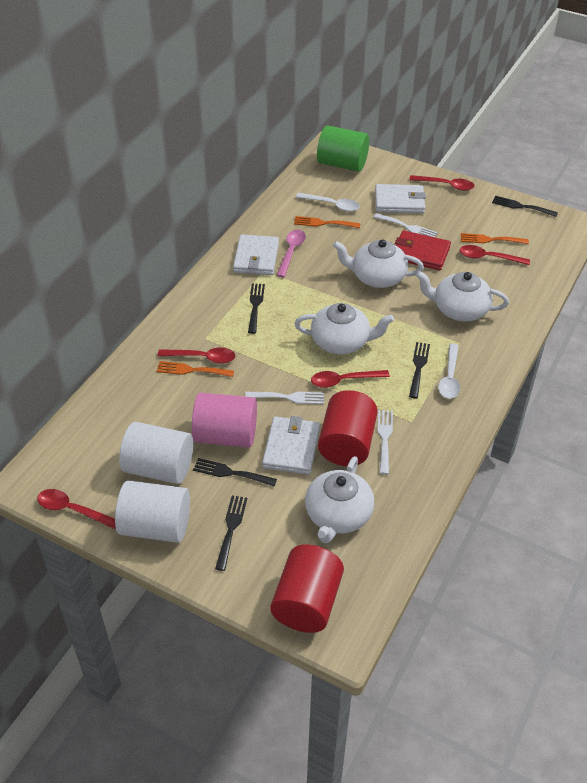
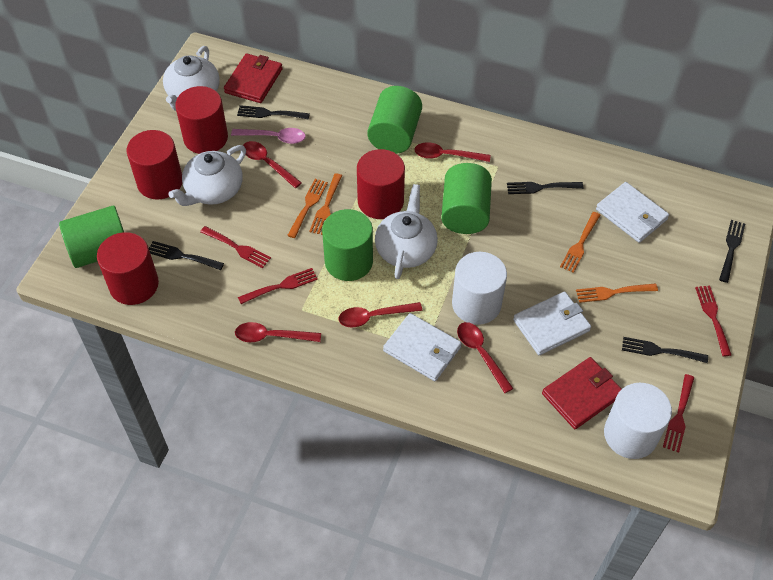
green cylinder: 1 -> 4
orange fork: 3 -> 4
pink cylinder: 1 -> 0
red cylinder: 2 -> 4
red fork: 0 -> 4
red wallet: 1 -> 2
white fork: 3 -> 0
white spoon: 2 -> 0
white teapot: 4 -> 3

